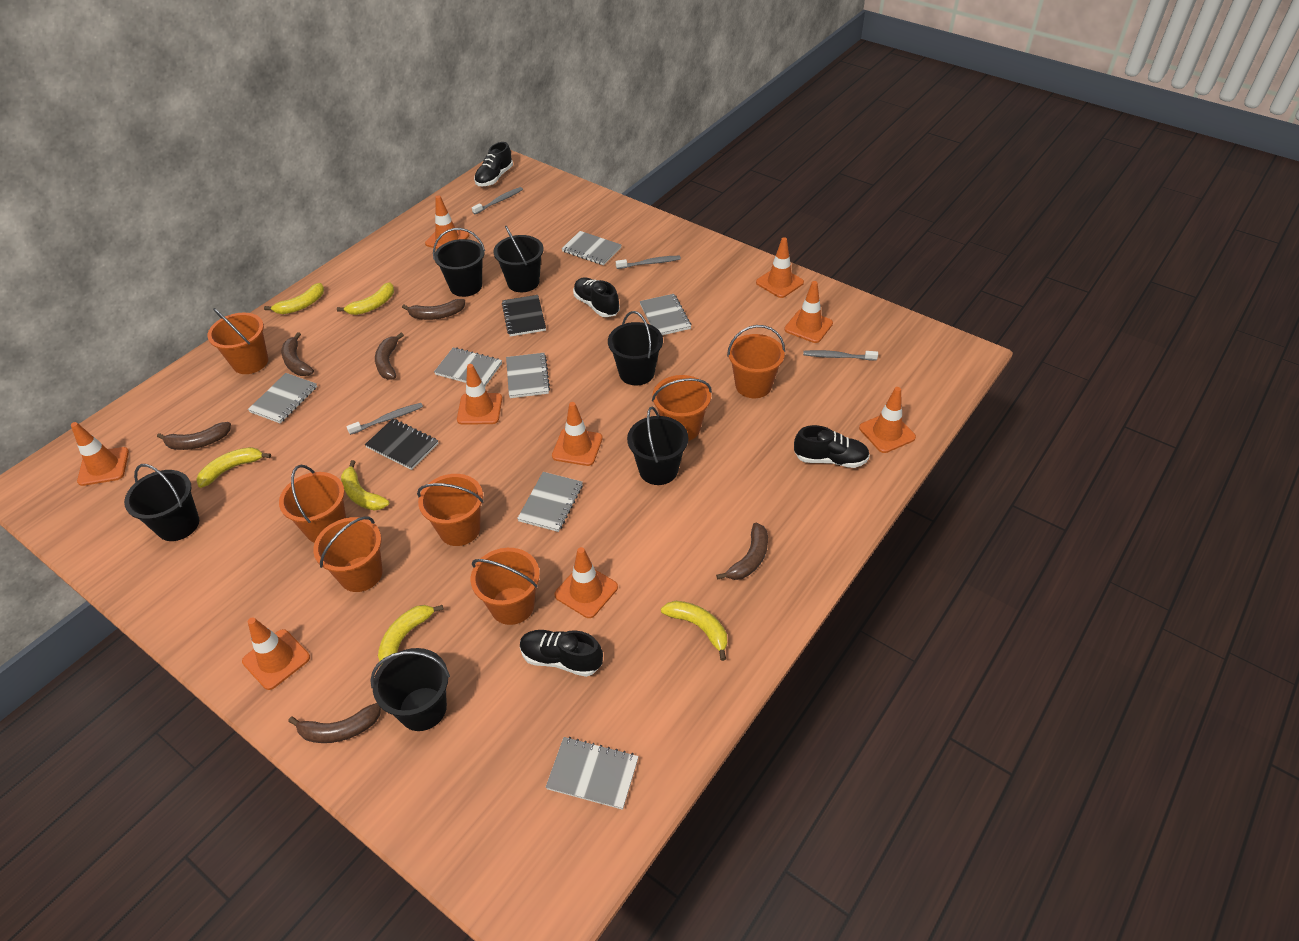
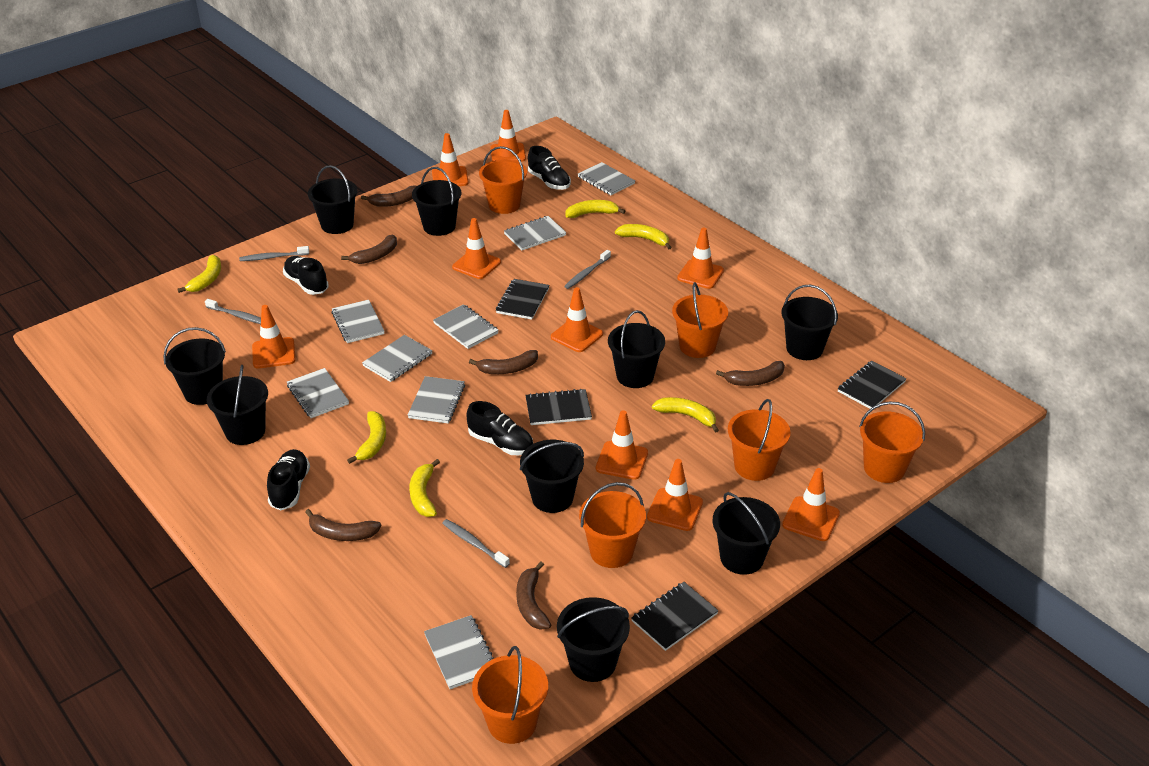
black bucket: 6 -> 9
black notebook: 2 -> 4
grey notebook: 7 -> 8
orange bucket: 7 -> 6

